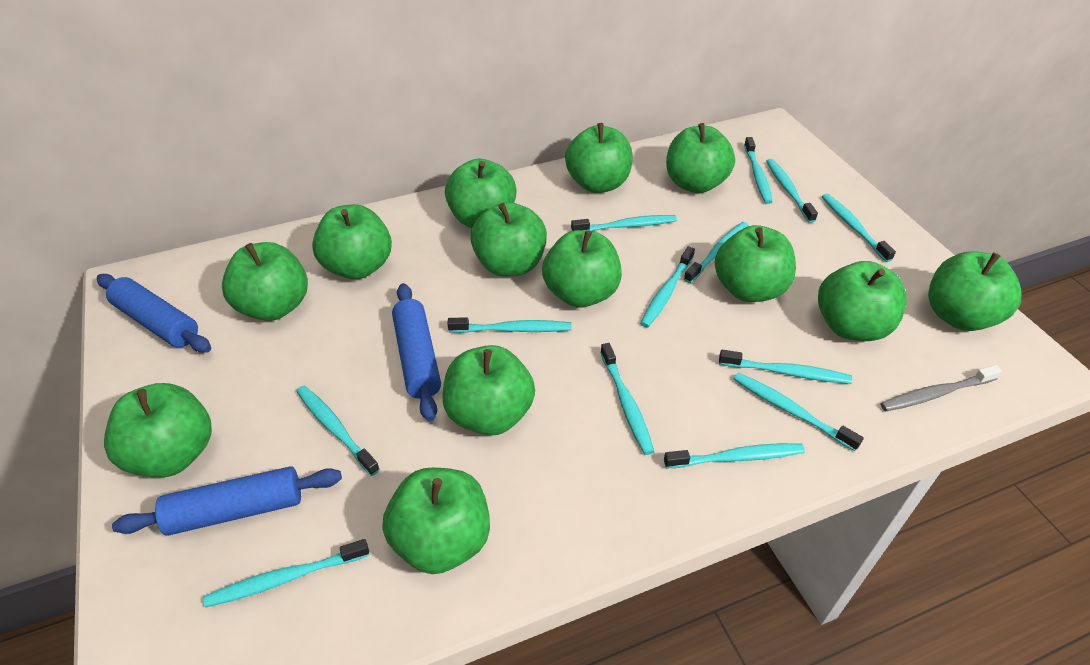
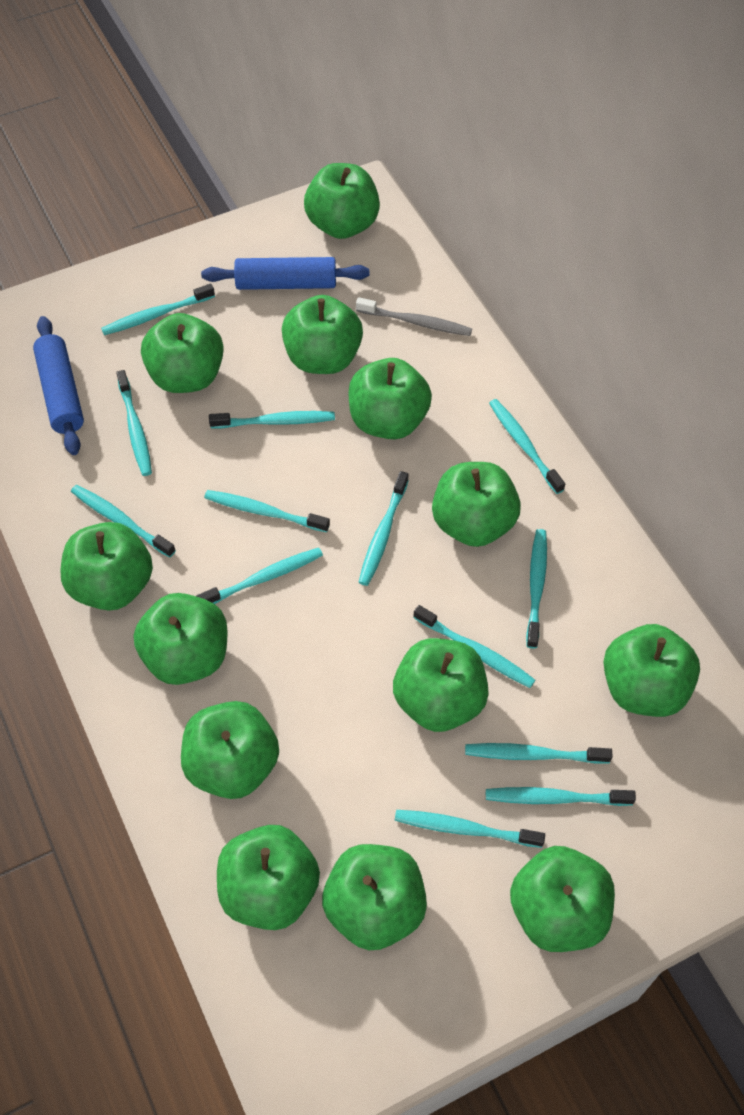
blue rolling pin: 3 -> 2

